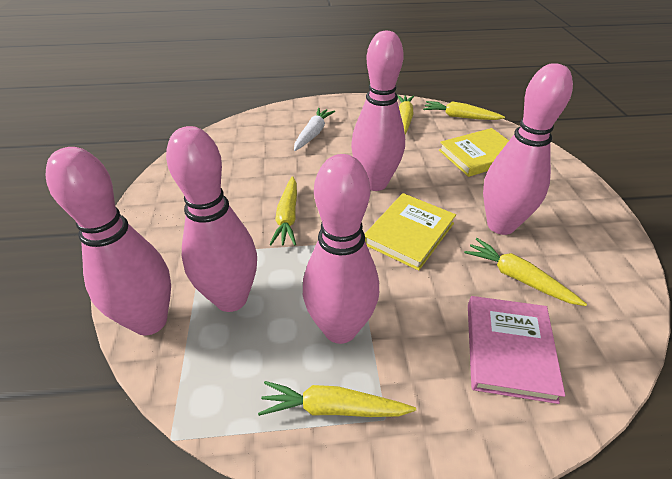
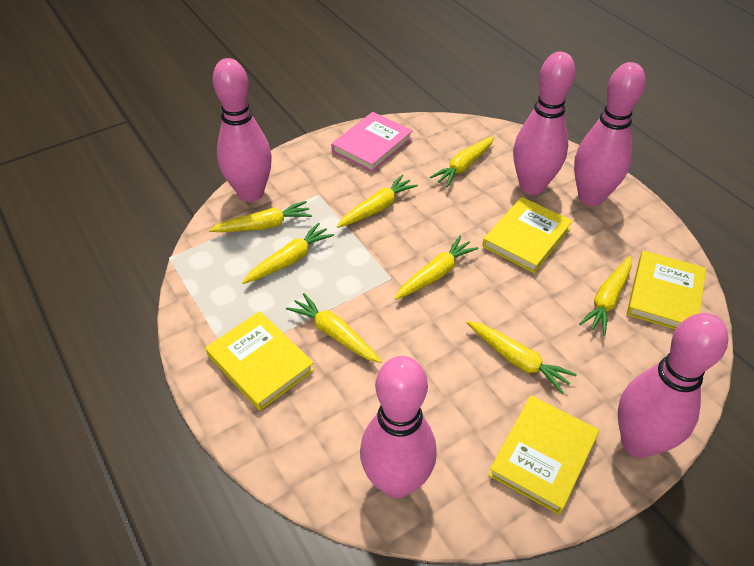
white carrot: 1 -> 0
yellow book: 2 -> 4
yellow carrot: 5 -> 8

